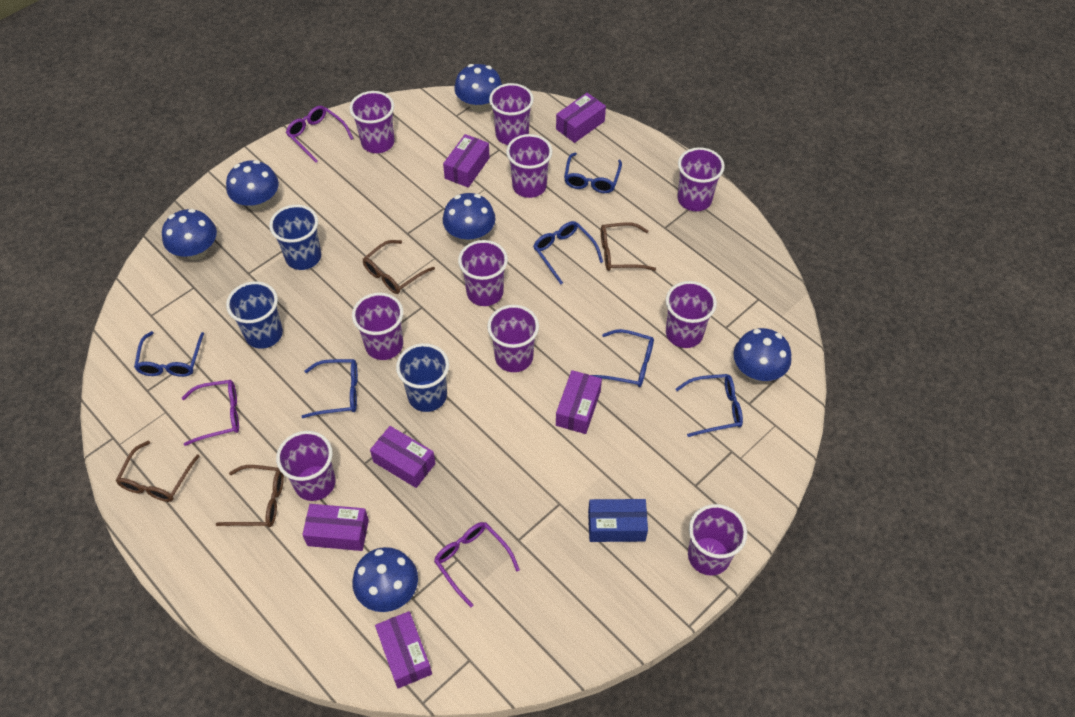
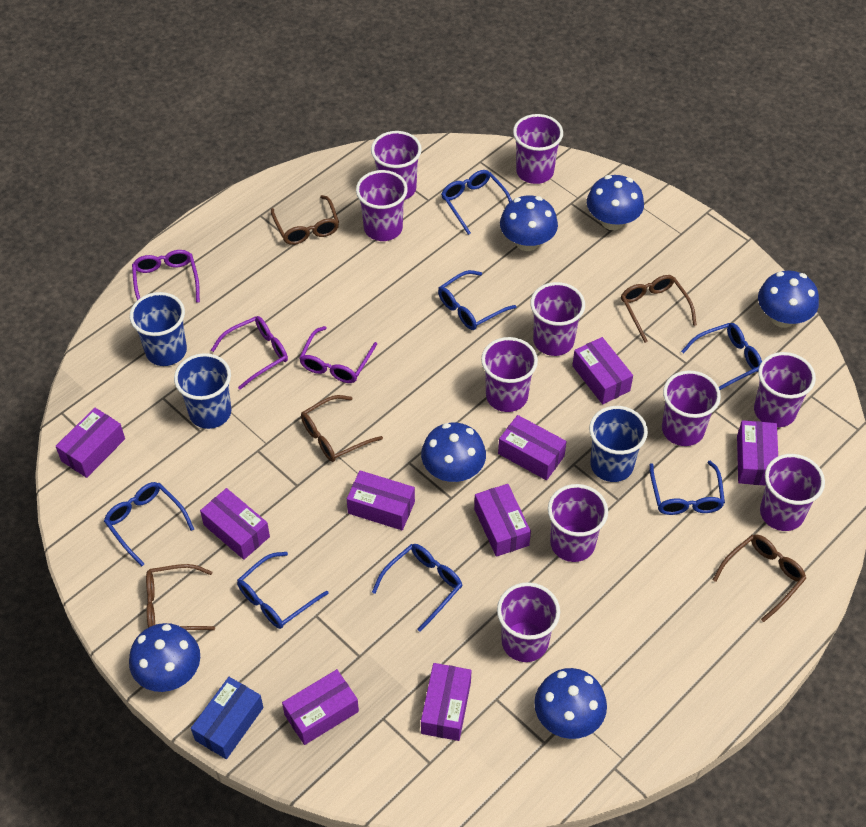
blue glasses: 6 -> 7
brown glasses: 4 -> 5
purple box: 6 -> 9

